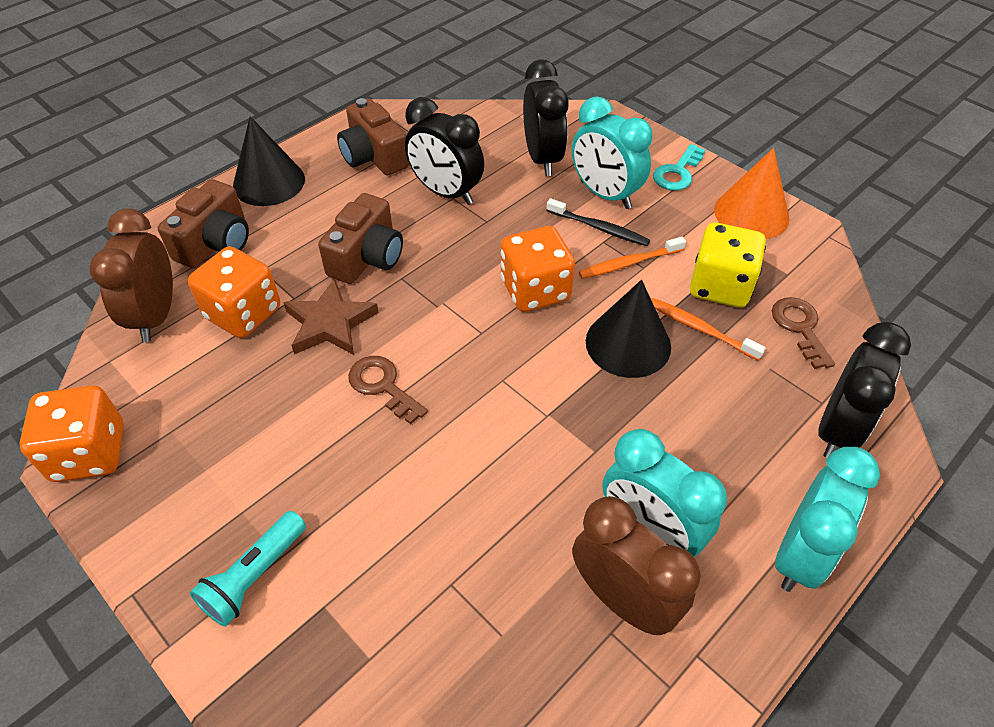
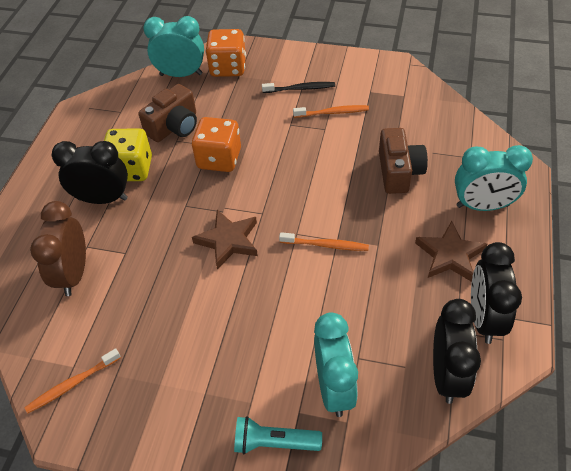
black cone: 2 -> 0
brown camera: 3 -> 2
brown clock: 2 -> 1
brown key: 2 -> 0
brown star: 1 -> 2
orange cone: 1 -> 0
orange dice: 3 -> 2
orange toothbrush: 2 -> 3
turquoise key: 1 -> 0

